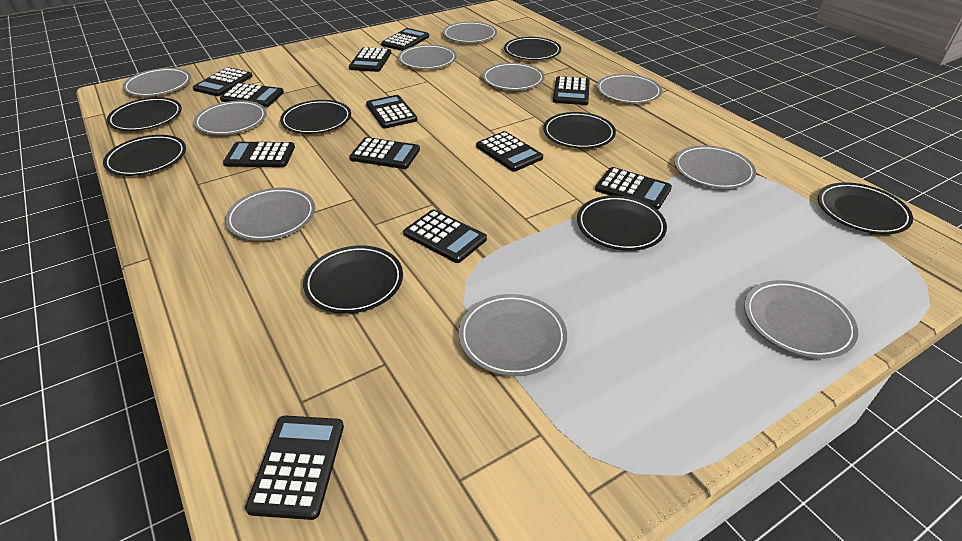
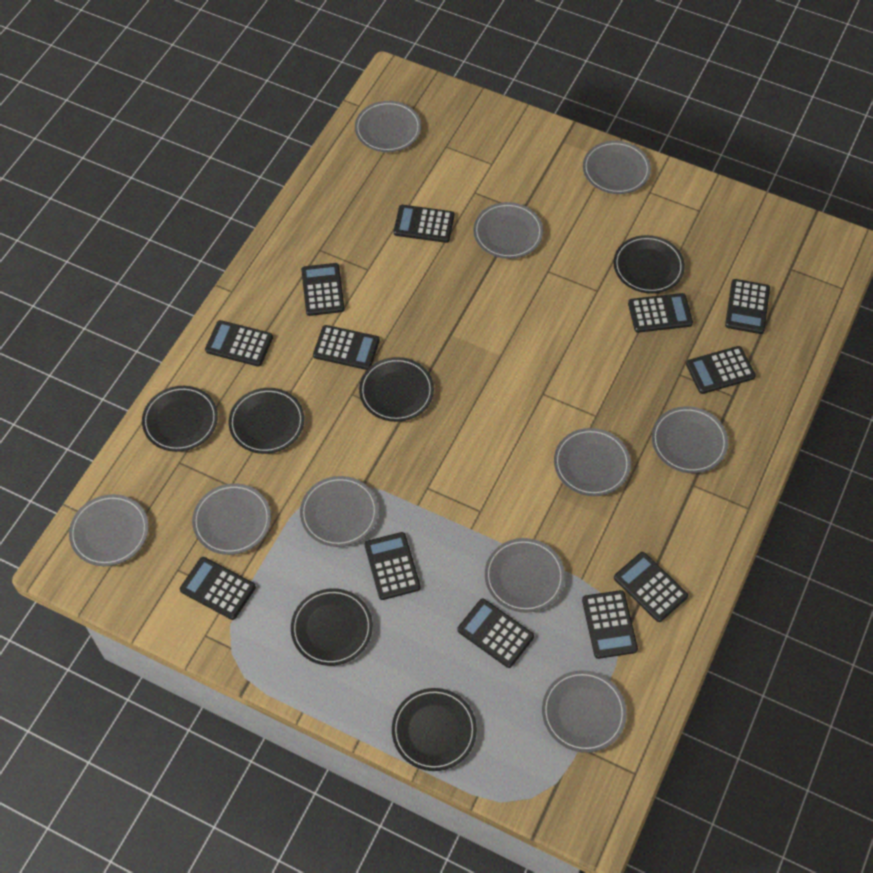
black plate: 8 -> 6

